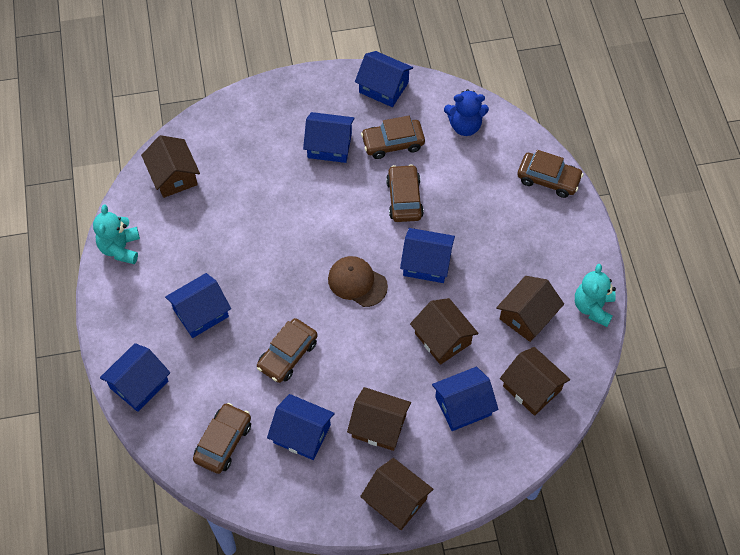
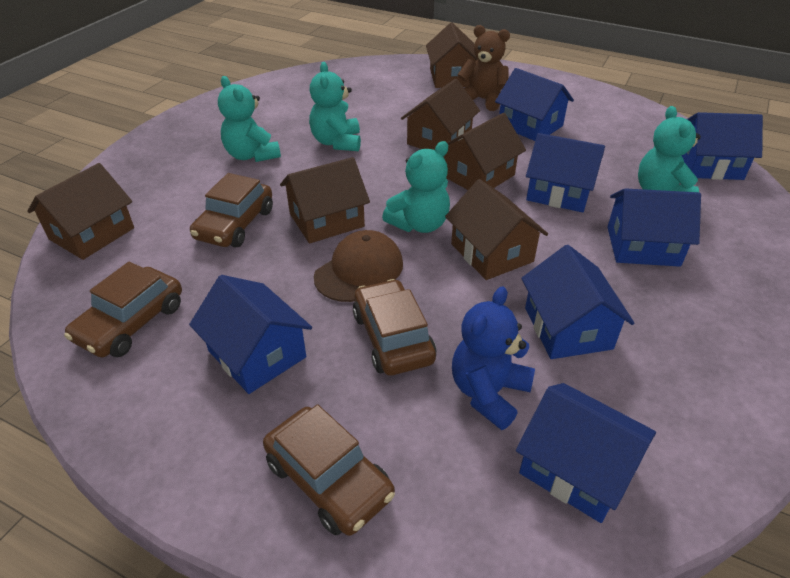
brown car: 5 -> 4
brown teddy bear: 0 -> 1
turquoise teddy bear: 2 -> 4

